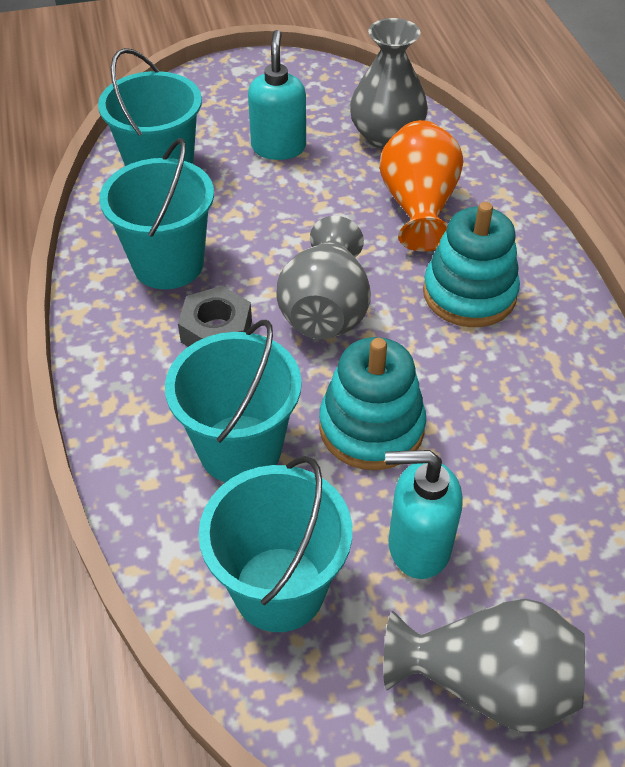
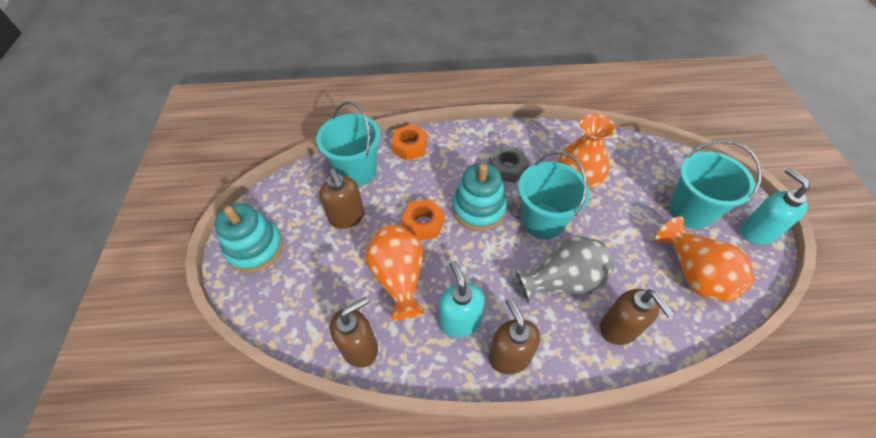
brown soap dispenser: 0 -> 4
grey vase: 3 -> 1
orange nut: 0 -> 2
orange vase: 1 -> 3
turquoise bucket: 4 -> 3

